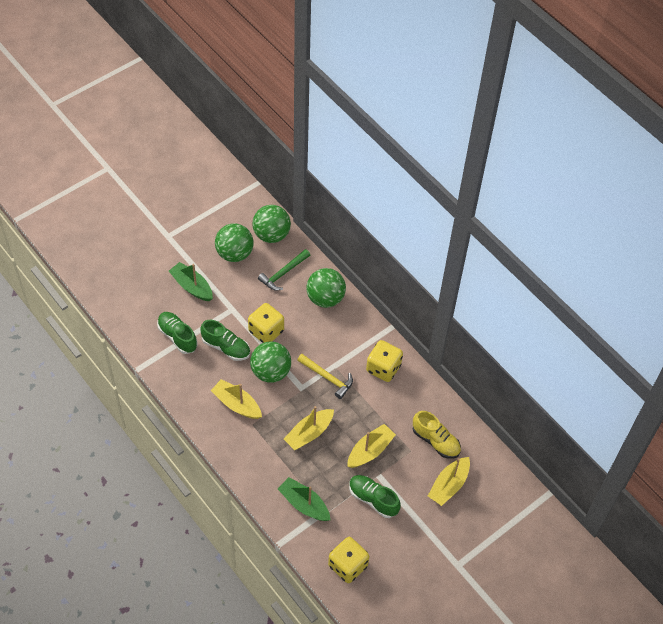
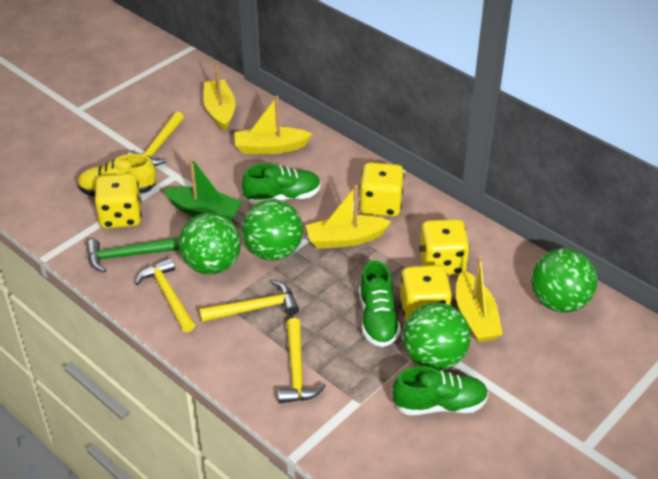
green boat: 2 -> 1
yellow dice: 3 -> 4
yellow hammer: 1 -> 4

